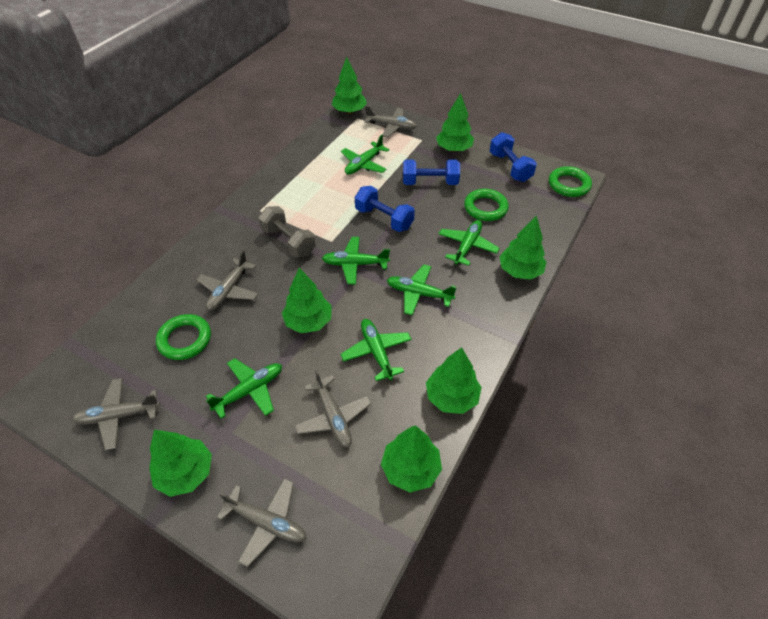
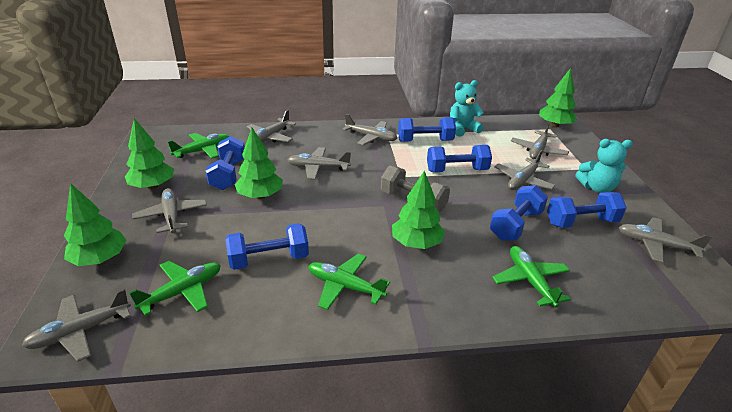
blue dumbbell: 3 -> 6
green plane: 6 -> 4
green ring: 3 -> 0
green tree: 7 -> 5
grey plane: 5 -> 8
turquoise teddy bear: 0 -> 2

